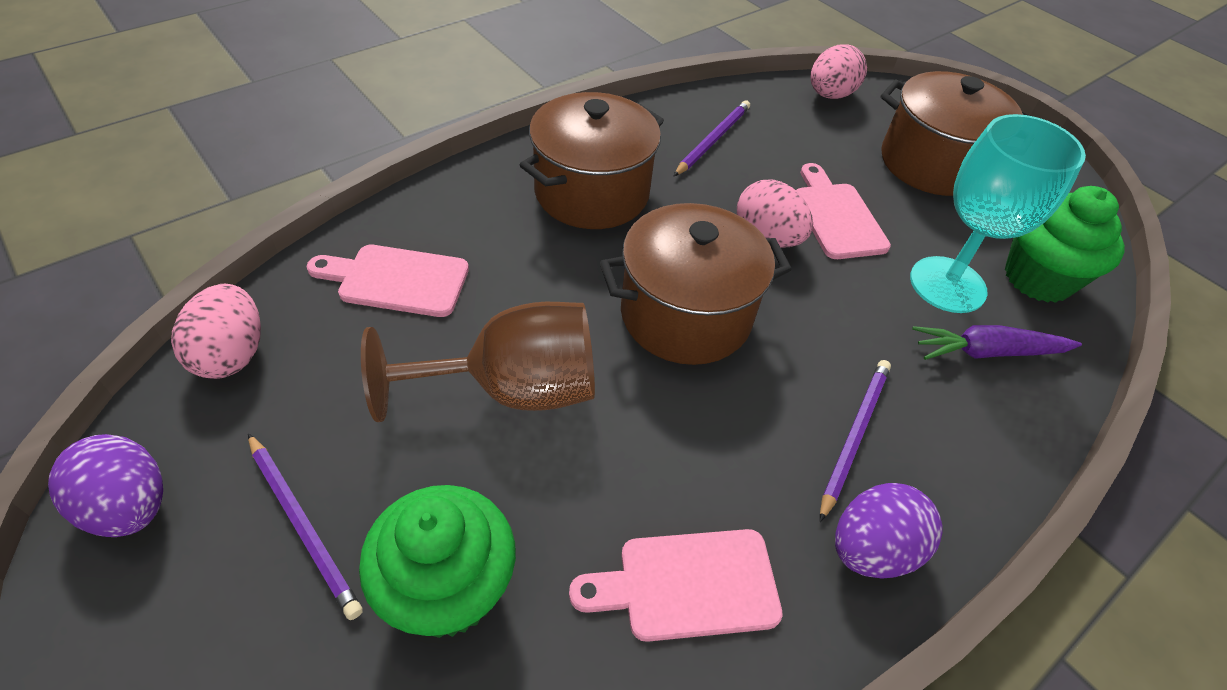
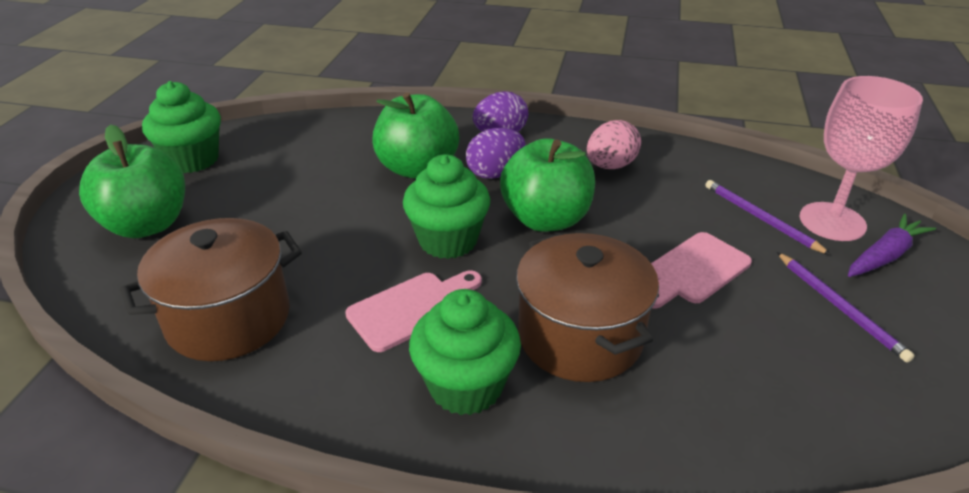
brown goblet: 1 -> 0
brown pot: 3 -> 2
green apple: 0 -> 3
green cupcake: 2 -> 3
pink cutting board: 3 -> 2
pink egg: 3 -> 1
pink goblet: 0 -> 1
purple pencil: 3 -> 2
turquoise goblet: 1 -> 0

